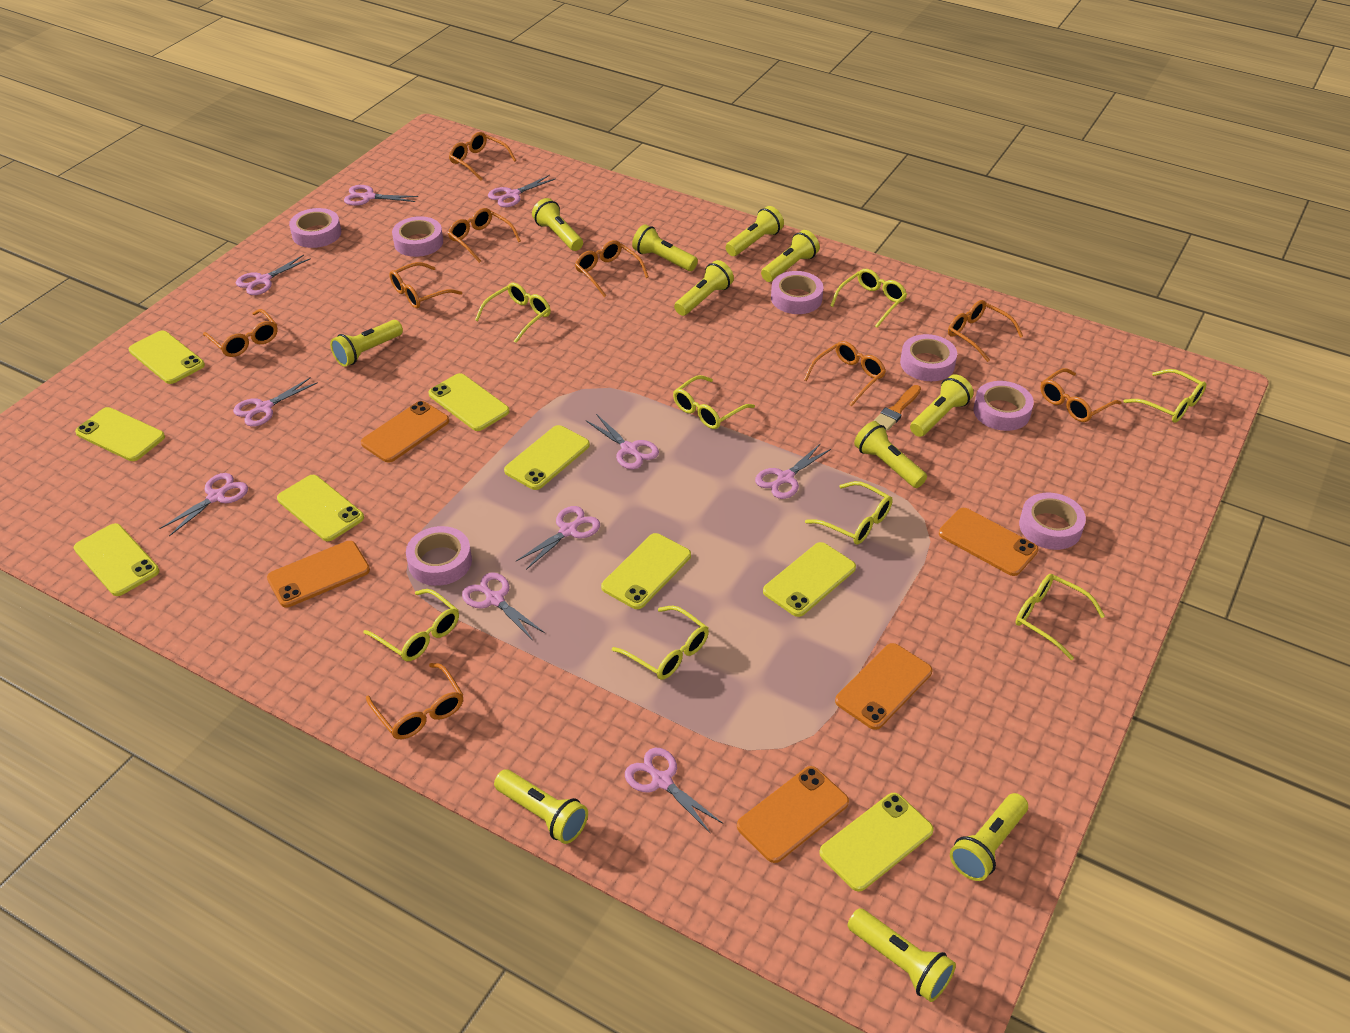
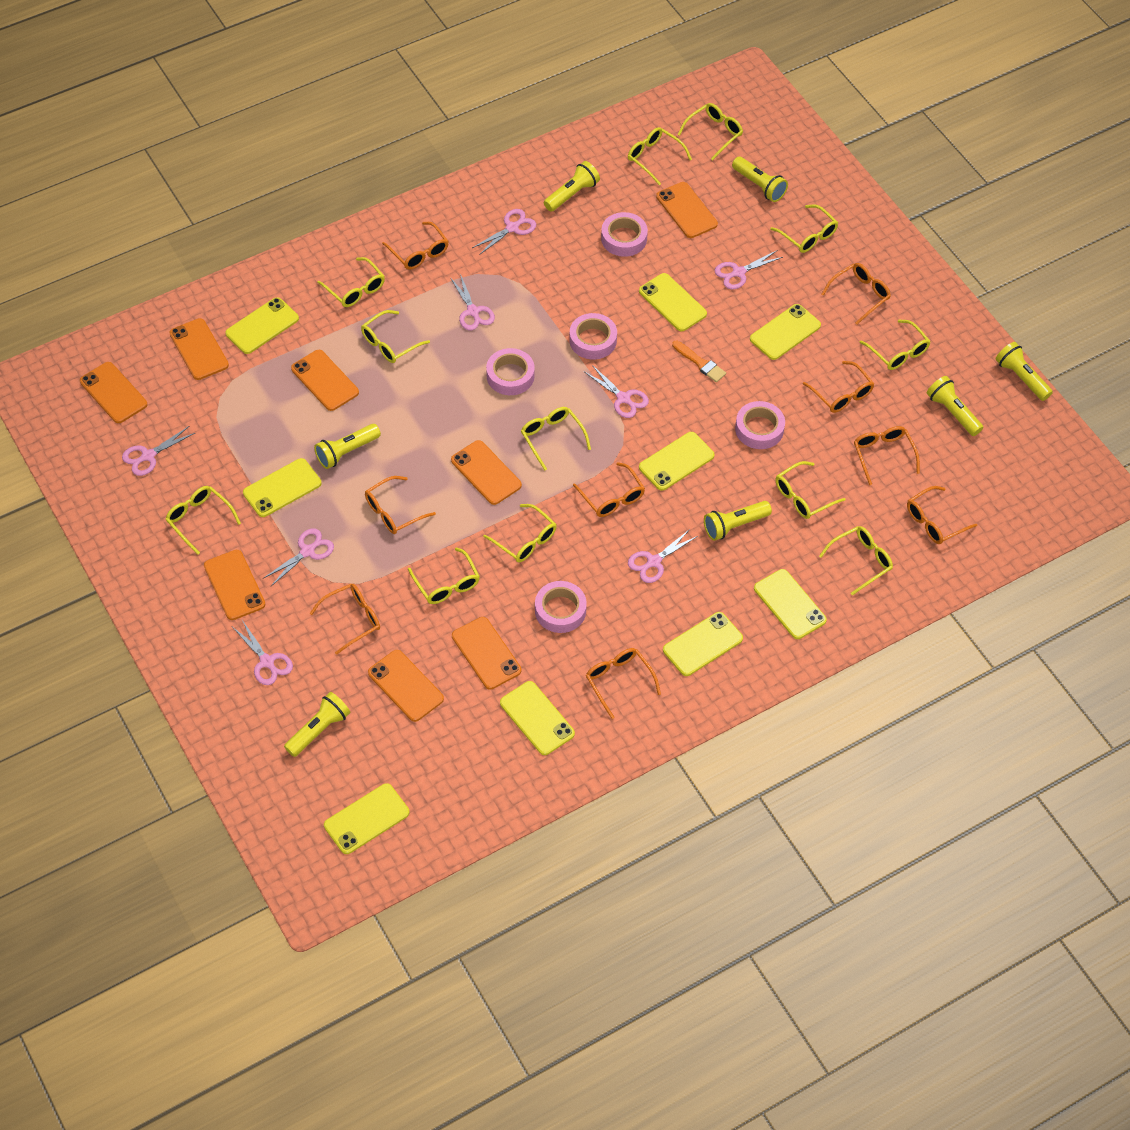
orange phone: 5 -> 8
pink scissors: 10 -> 8
pink tape: 7 -> 5
yellow flashlight: 11 -> 7
yellow glasses: 8 -> 12

